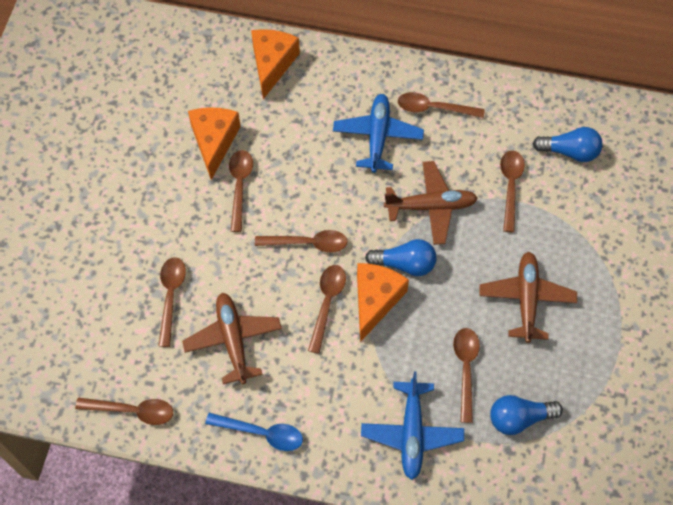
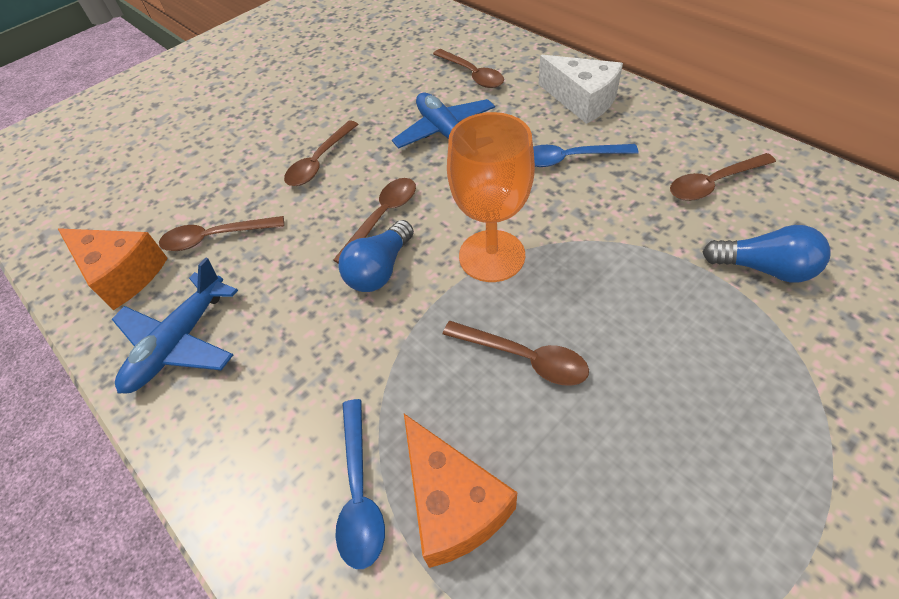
blue light bulb: 3 -> 2
blue spoon: 1 -> 2
brown plane: 3 -> 0
brown spoon: 8 -> 6
orange cheese: 3 -> 2
orange goblet: 0 -> 1
white cheese: 0 -> 1

